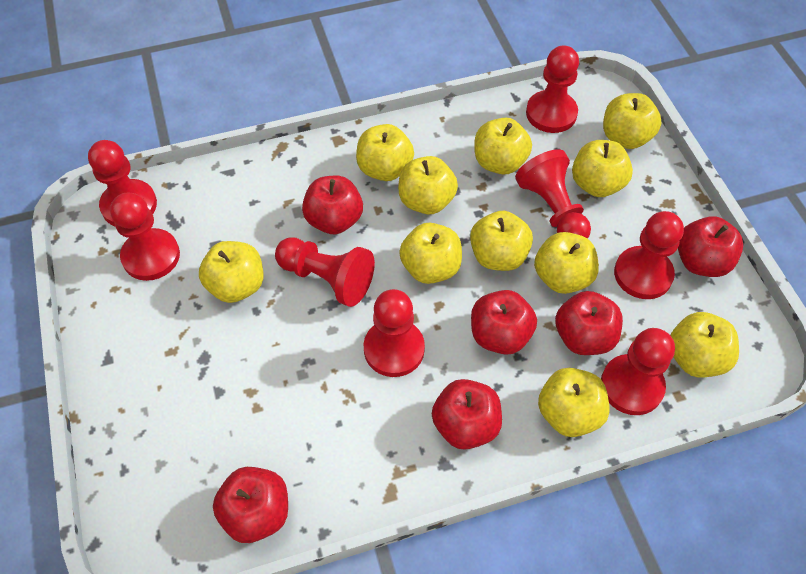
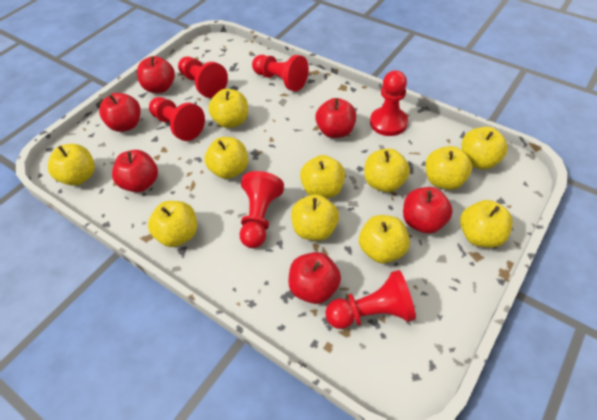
red pawn: 8 -> 6

